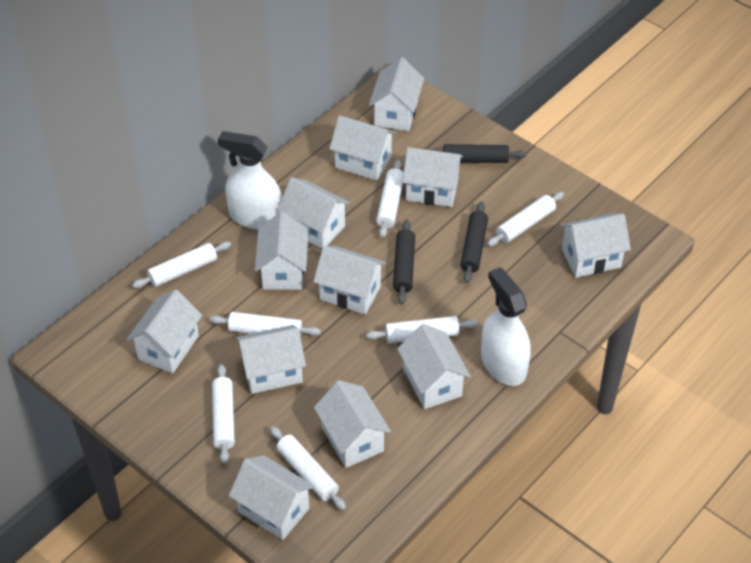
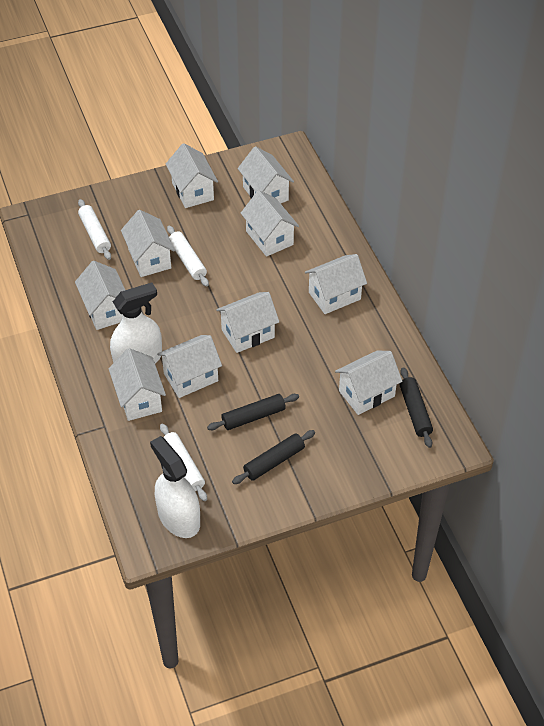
white house: 12 -> 10
white rolling pin: 7 -> 3

